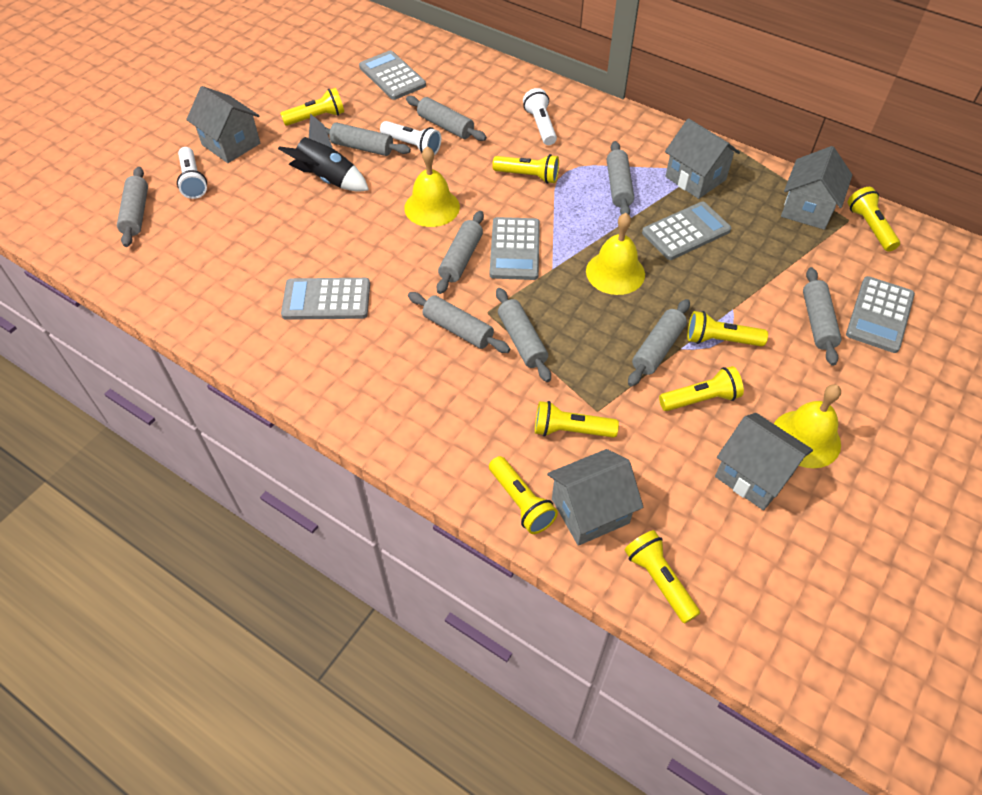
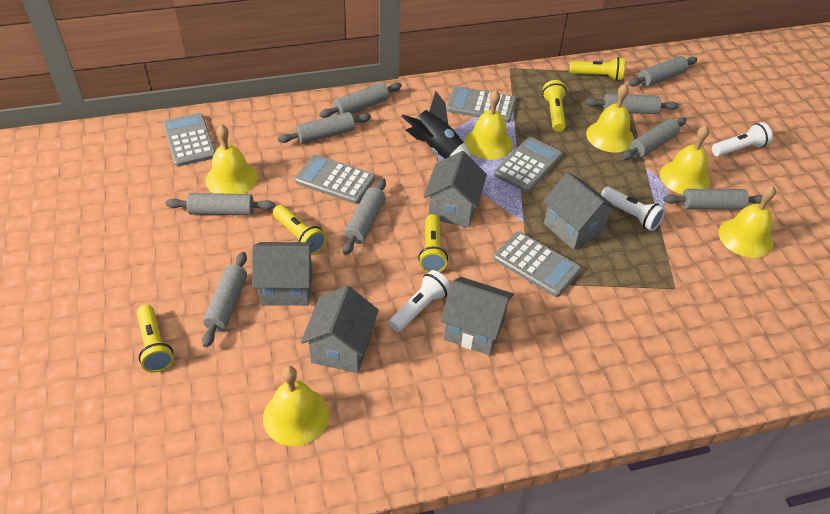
yellow bell: 3 -> 6
yellow flashlight: 8 -> 5

